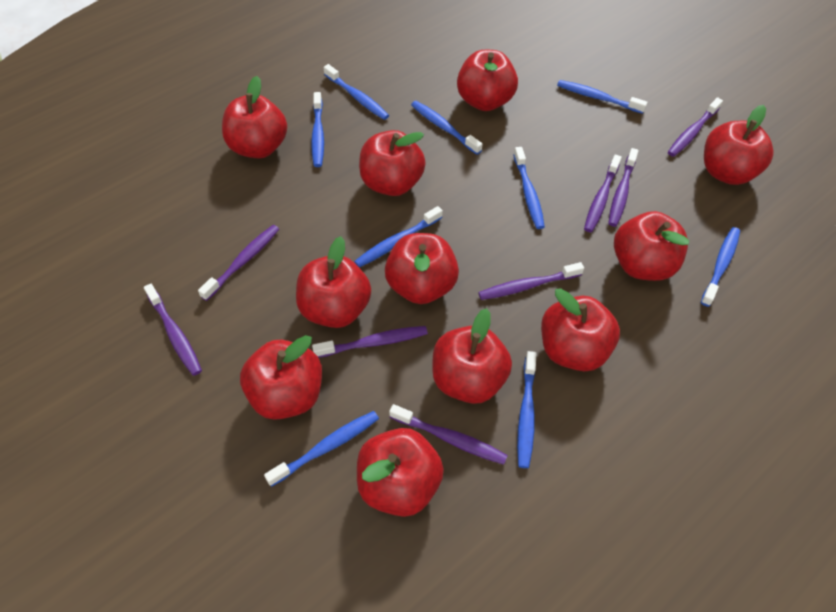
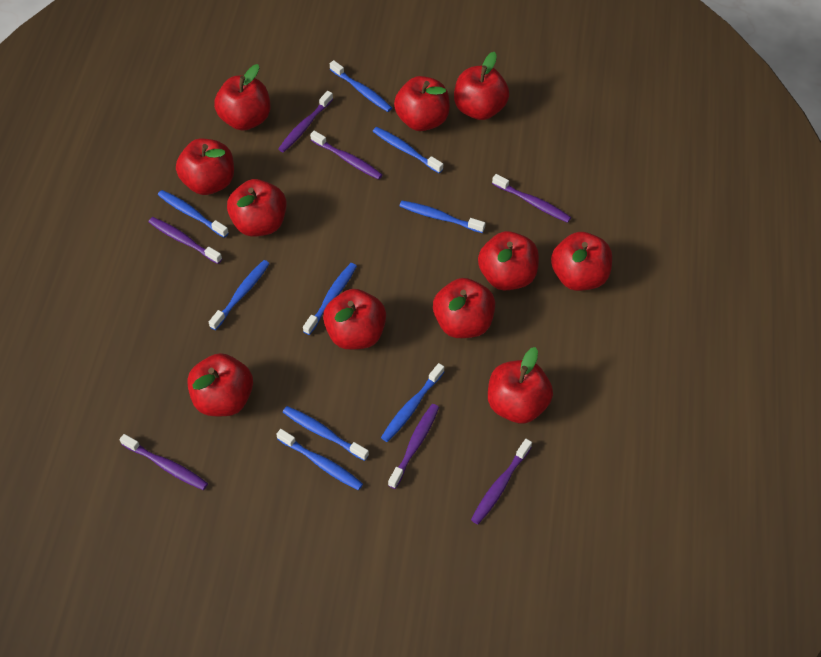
purple toothbrush: 8 -> 7

